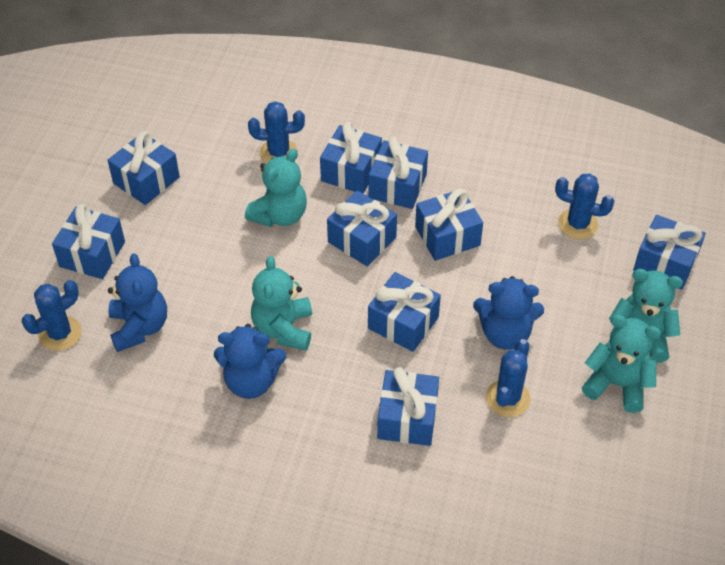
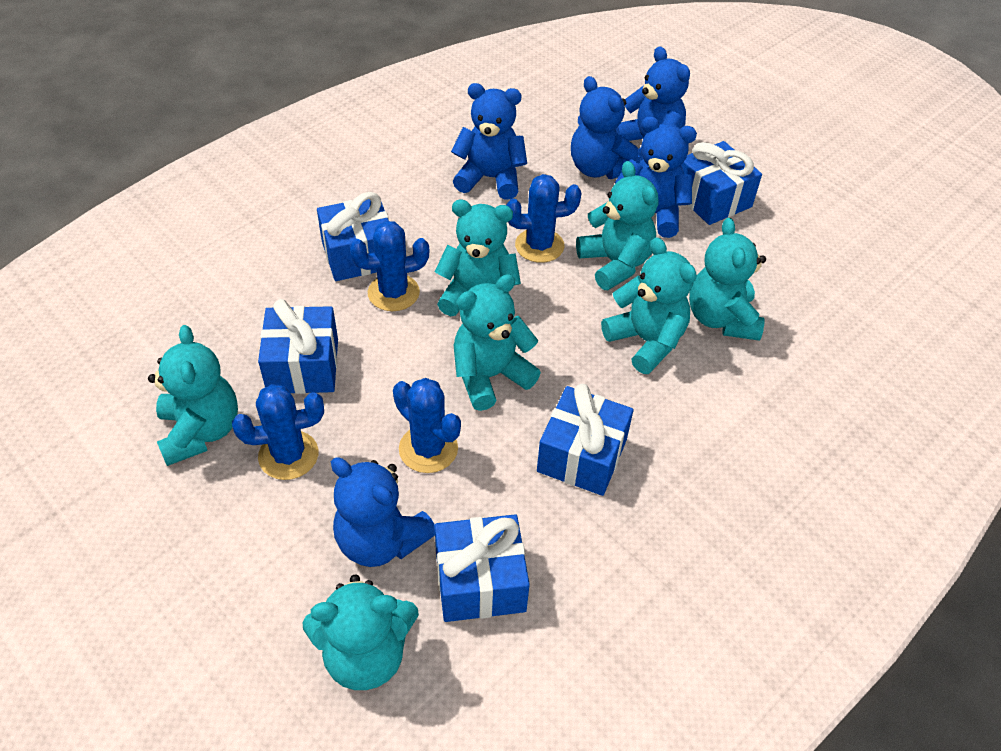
blue gift: 9 -> 5
blue teddy bear: 3 -> 5
turquoise teddy bear: 4 -> 7

